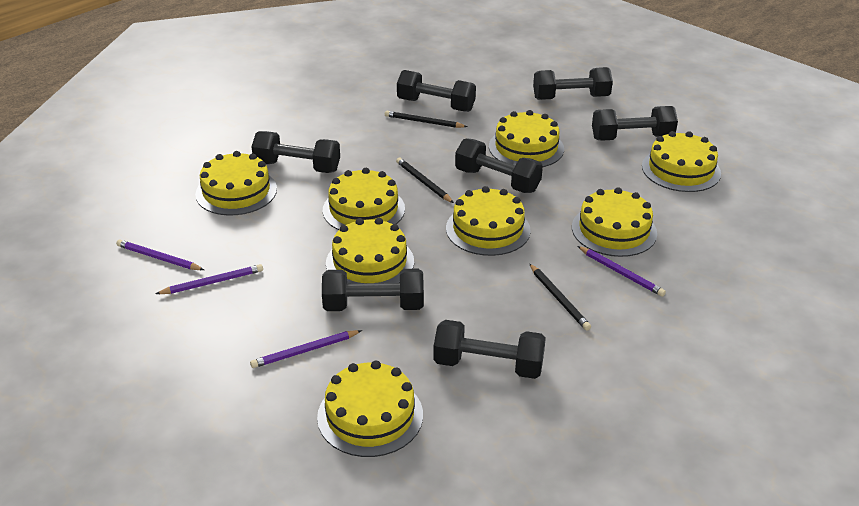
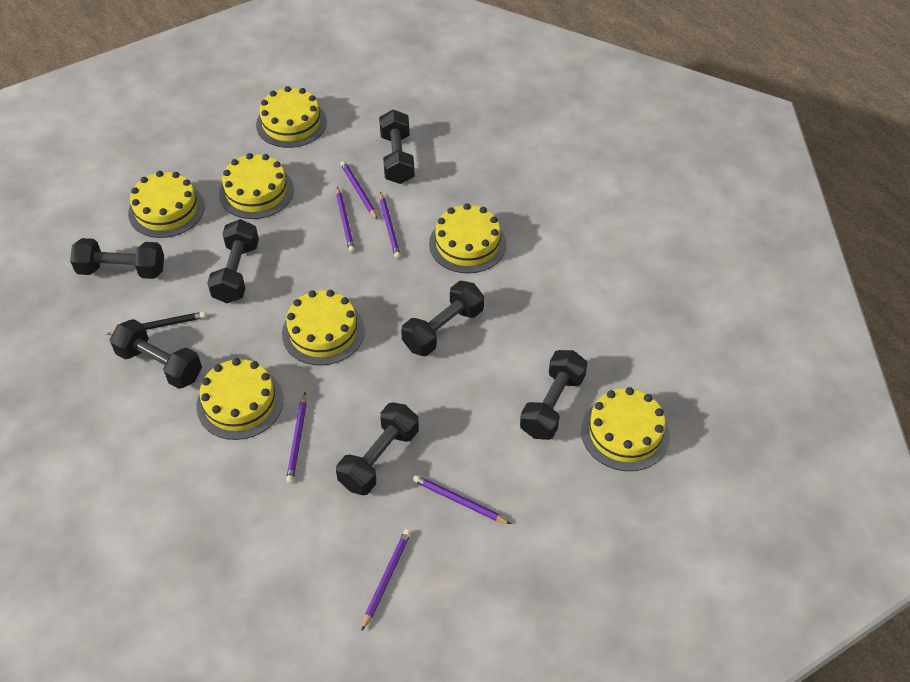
black pencil: 3 -> 1
purple pencil: 4 -> 6
yellow cake: 8 -> 7

